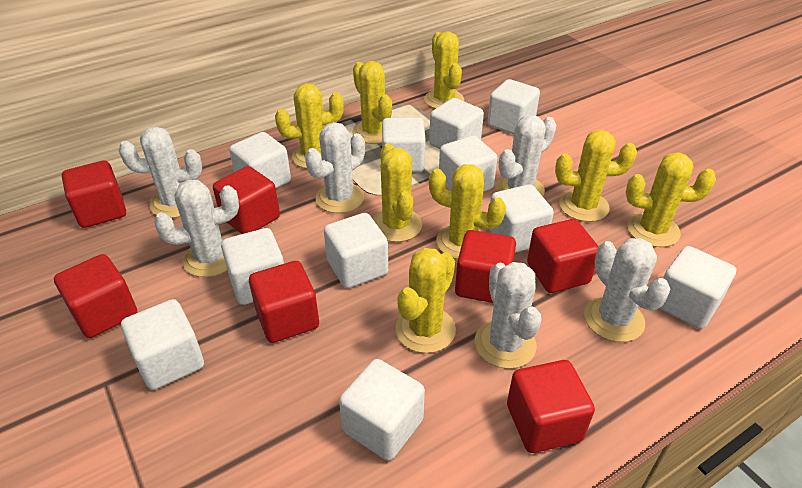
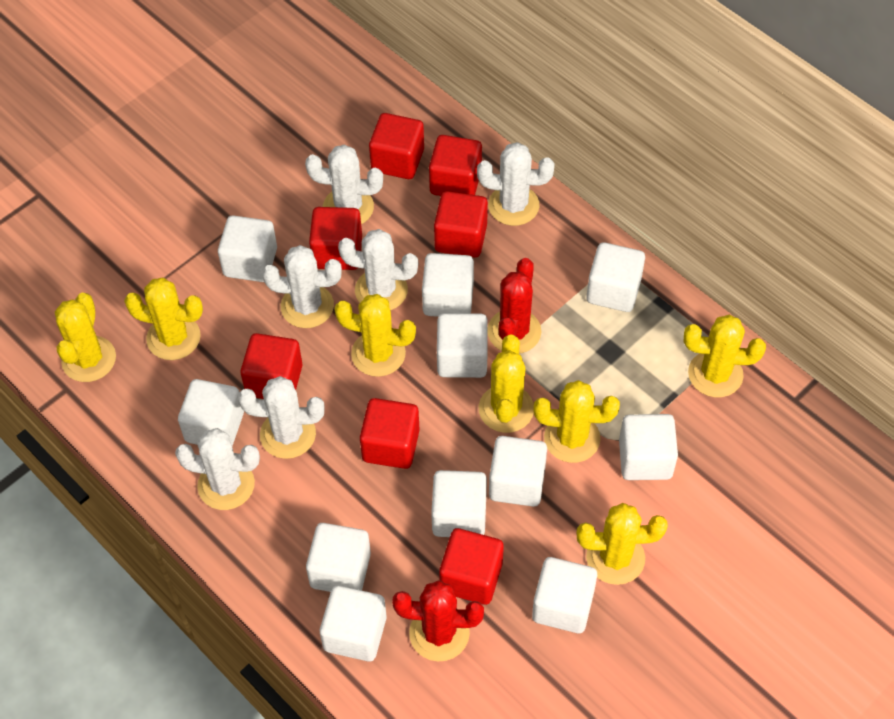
red cactus: 0 -> 2
yellow cactus: 8 -> 7

